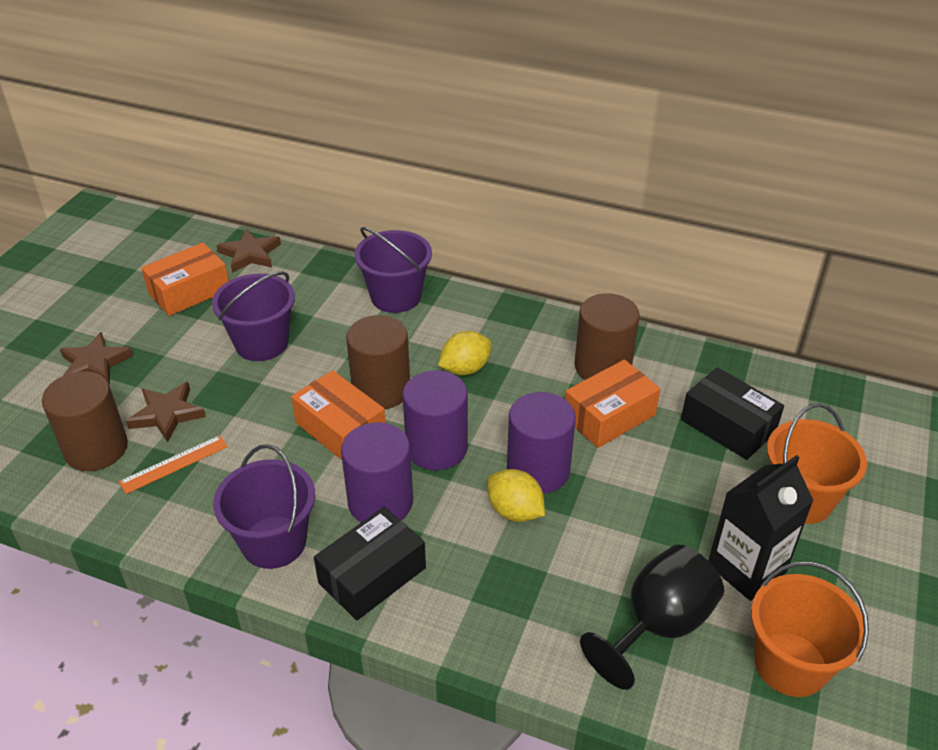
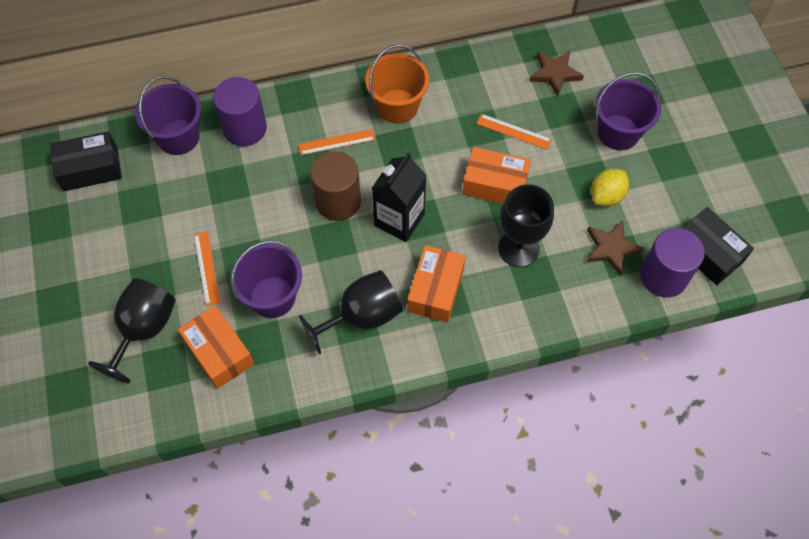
black goblet: 1 -> 3
brown cylinder: 3 -> 1
brown star: 3 -> 2
orange bucket: 2 -> 1
orange ruler: 1 -> 3
purple cylinder: 3 -> 2
yellow lemon: 2 -> 1

